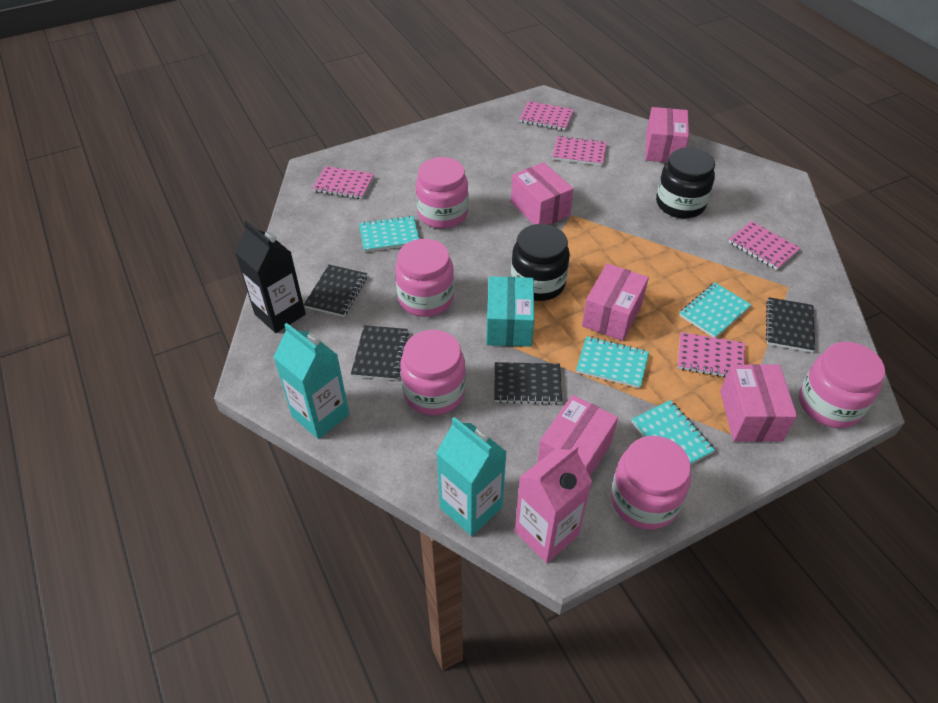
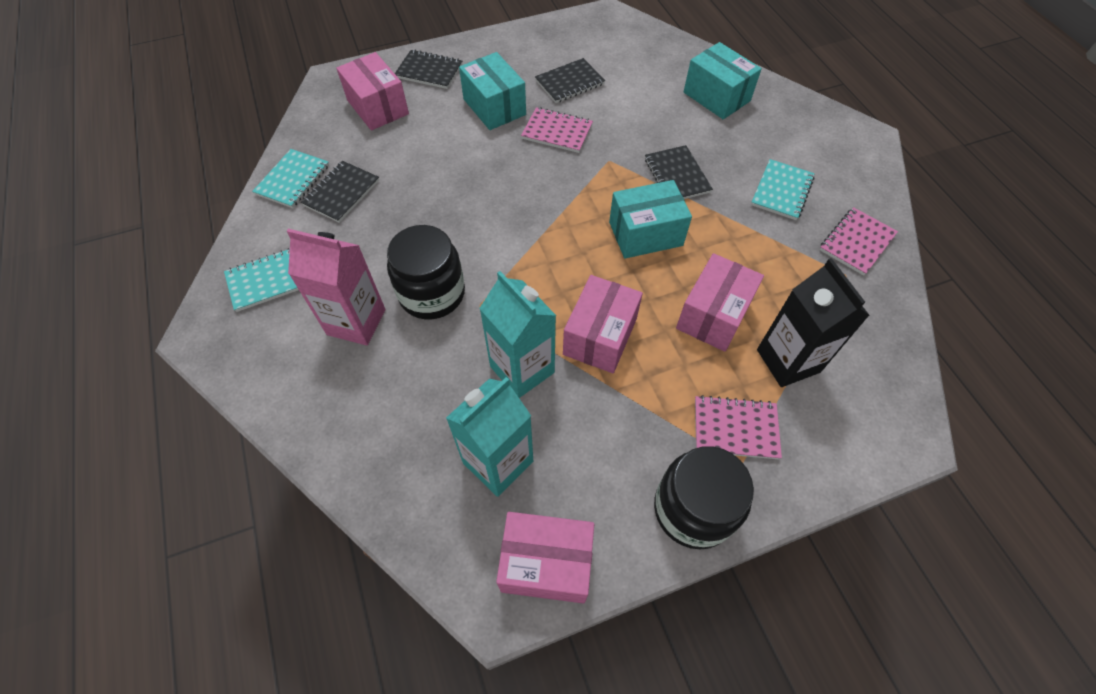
pink box: 5 -> 4
pink jar: 5 -> 0
pink notebook: 5 -> 3
turquoise box: 1 -> 3
turquoise notebook: 4 -> 3

